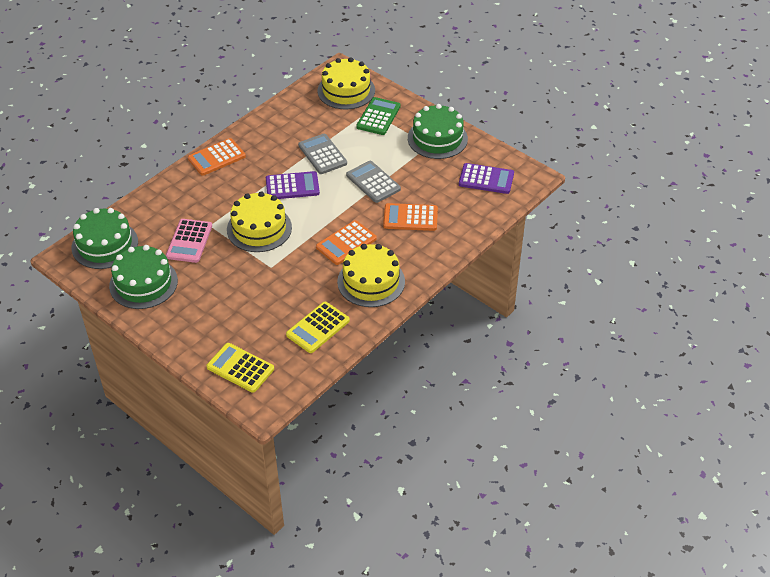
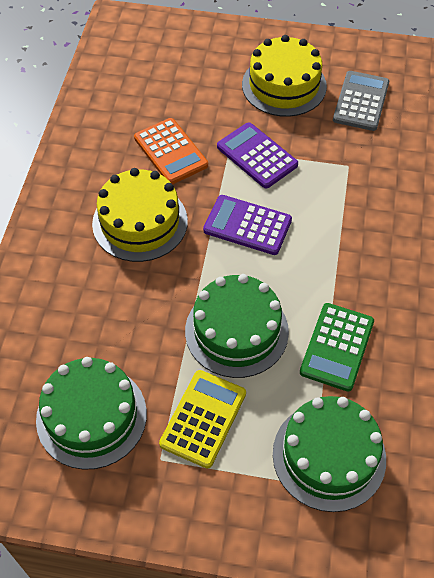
grey calculator: 2 -> 1
orange calculator: 3 -> 1
pink calculator: 1 -> 0
yellow cake: 3 -> 2
yellow calculator: 2 -> 1

